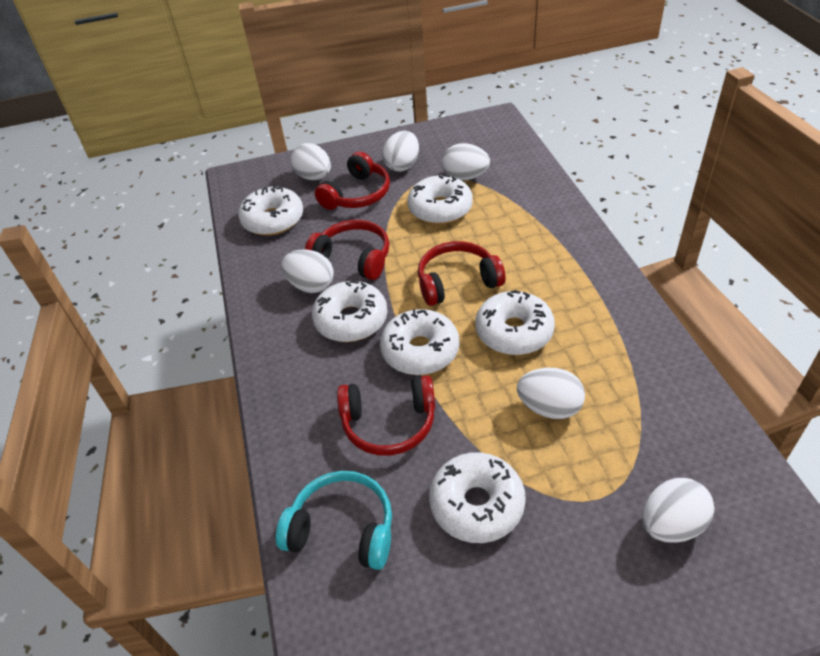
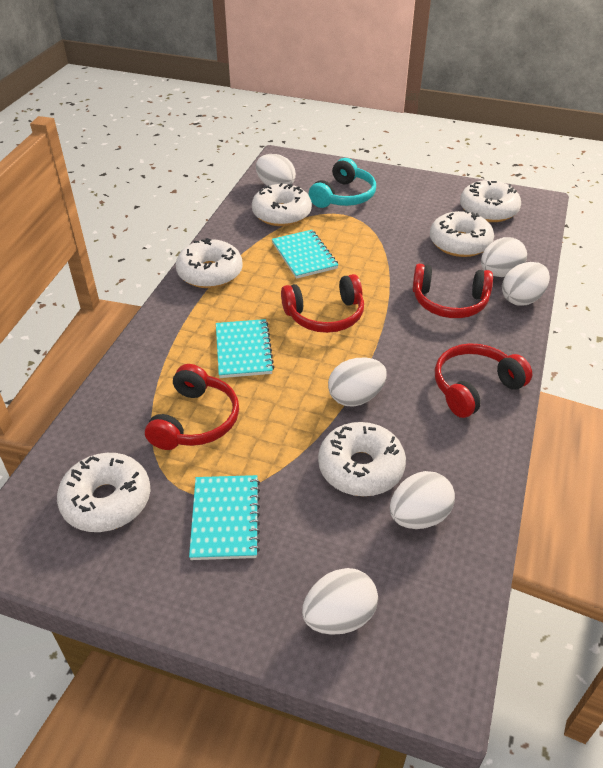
turquoise notebook: 0 -> 3

